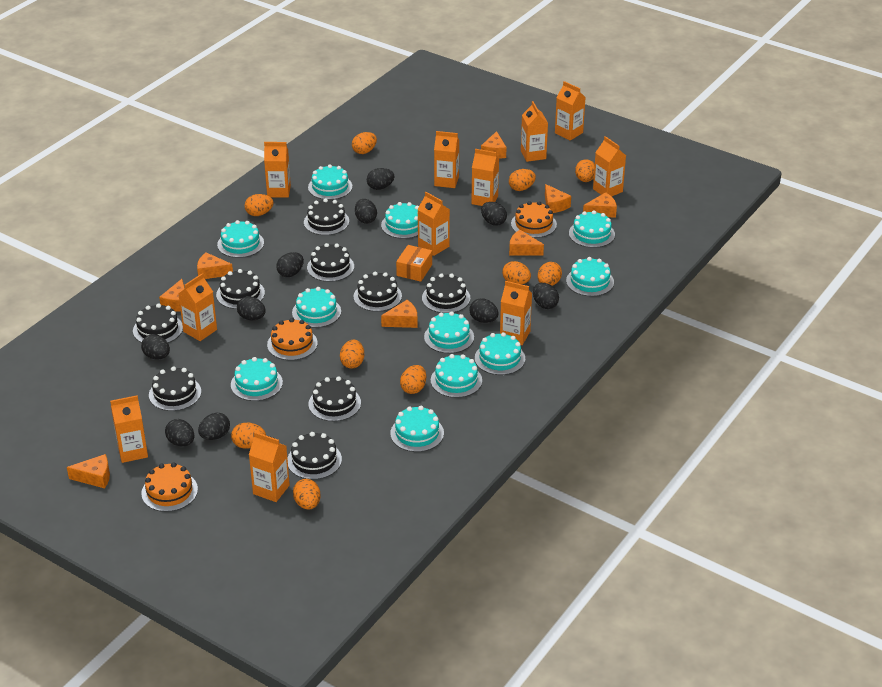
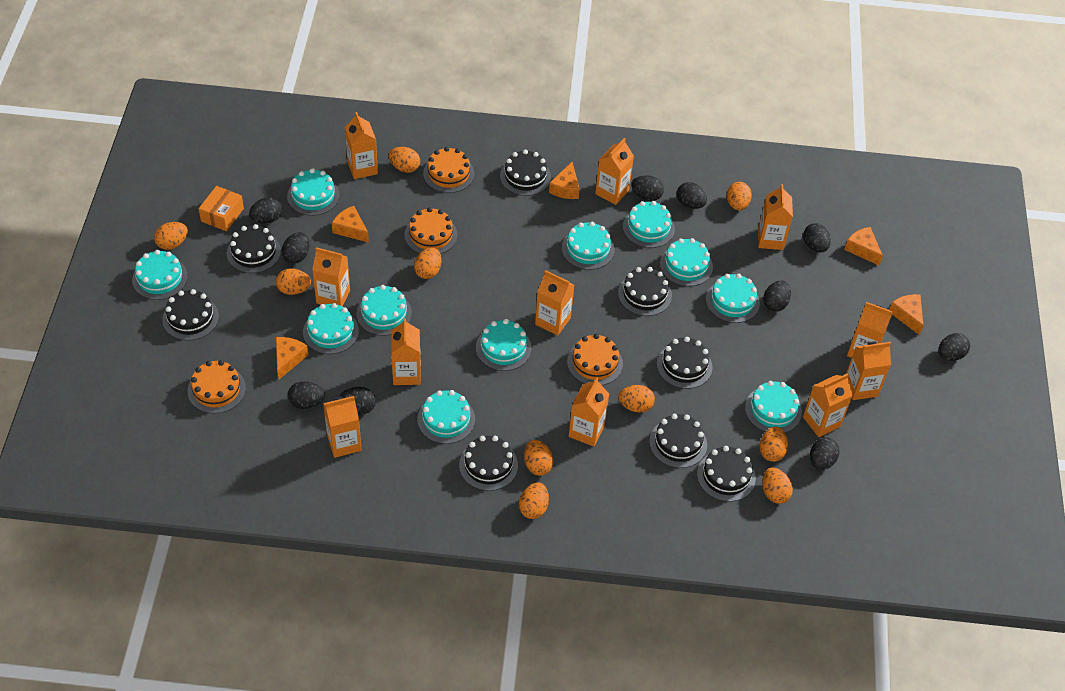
black cake: 9 -> 8
orange cake: 3 -> 4
orange cheese: 8 -> 5

